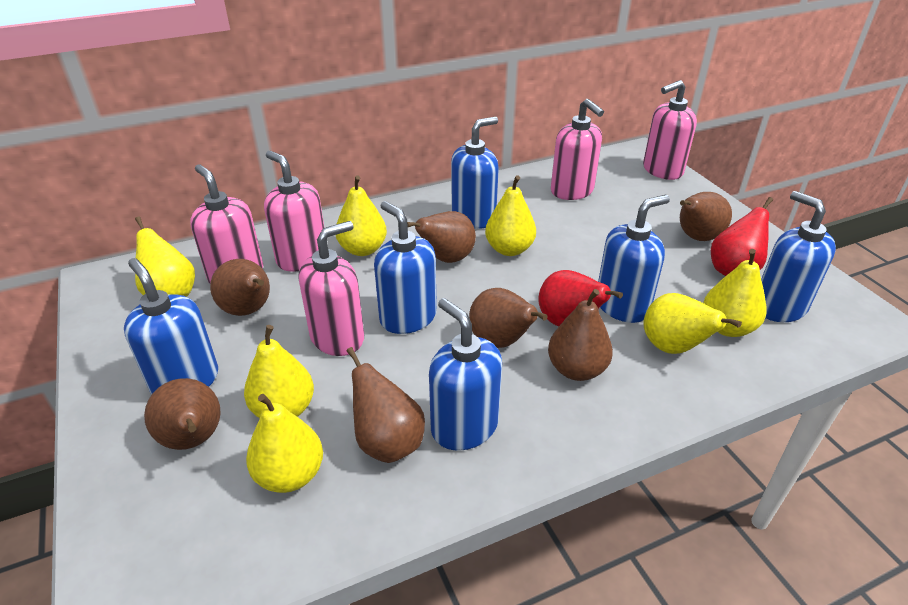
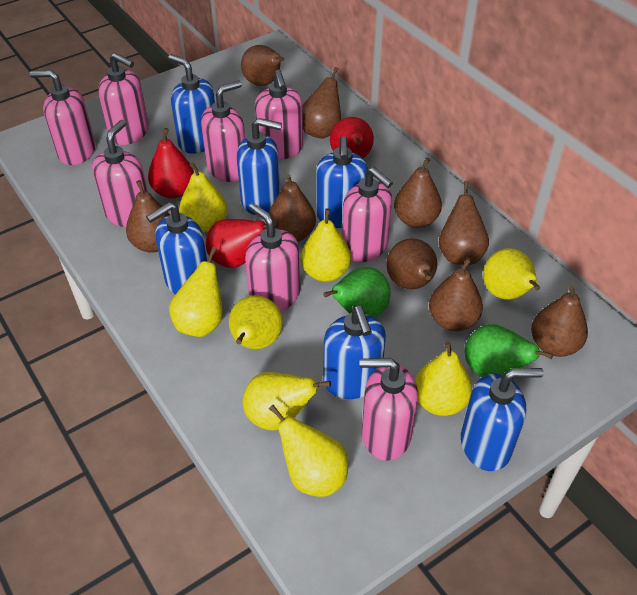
brown pear: 7 -> 9
green pear: 0 -> 2
pink soap dispenser: 5 -> 8
red pear: 2 -> 3
yellow pear: 7 -> 8

